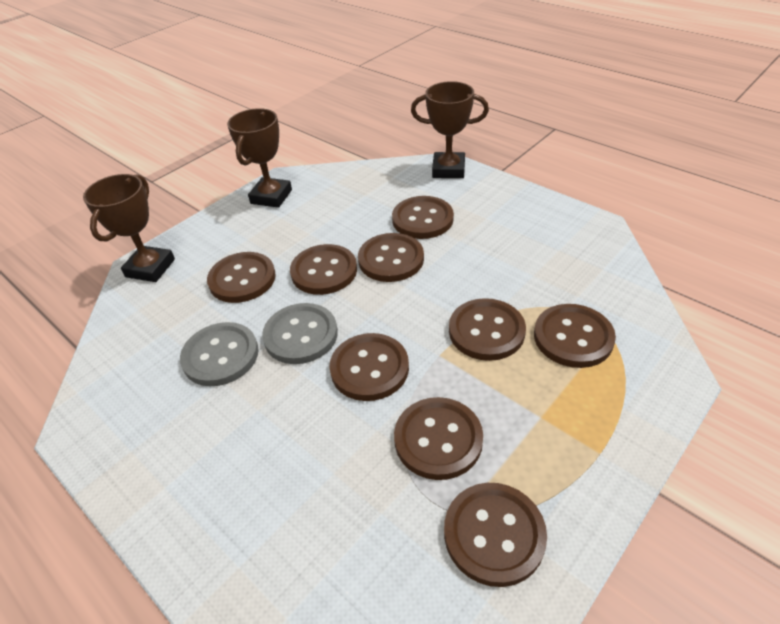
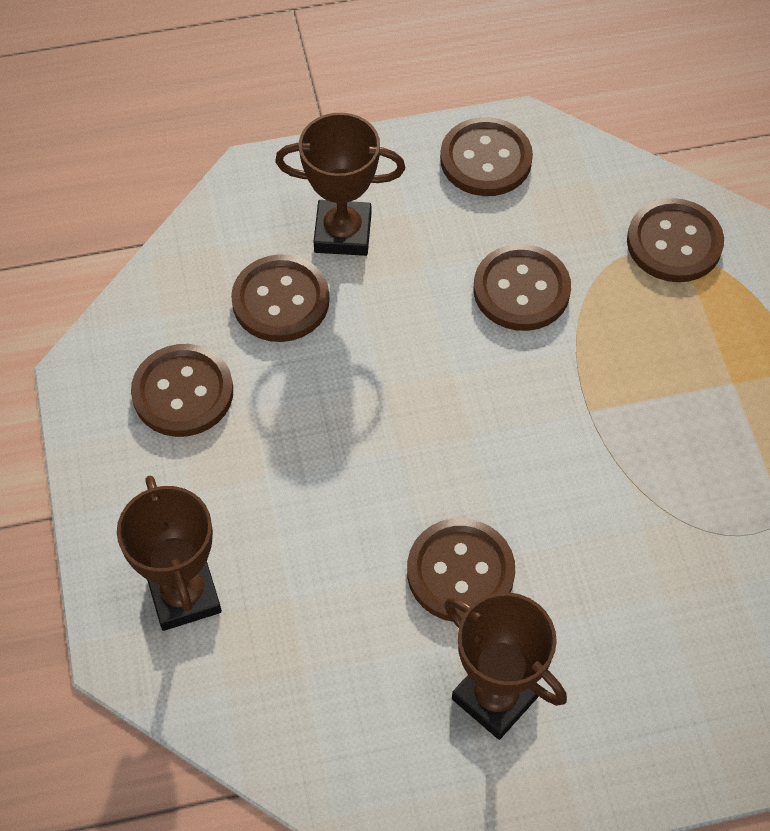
brown button: 9 -> 6
grey button: 2 -> 0

